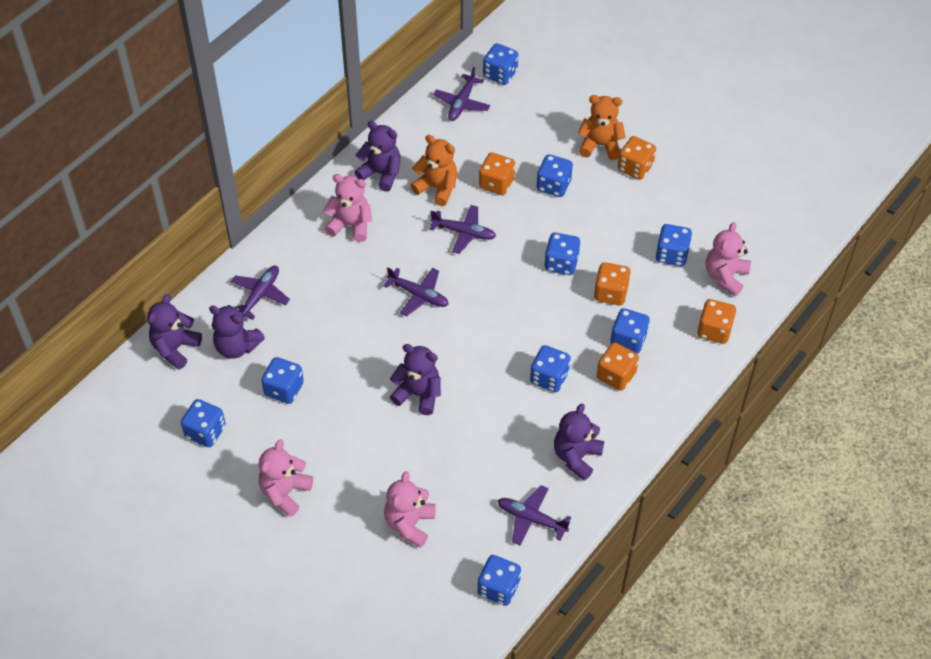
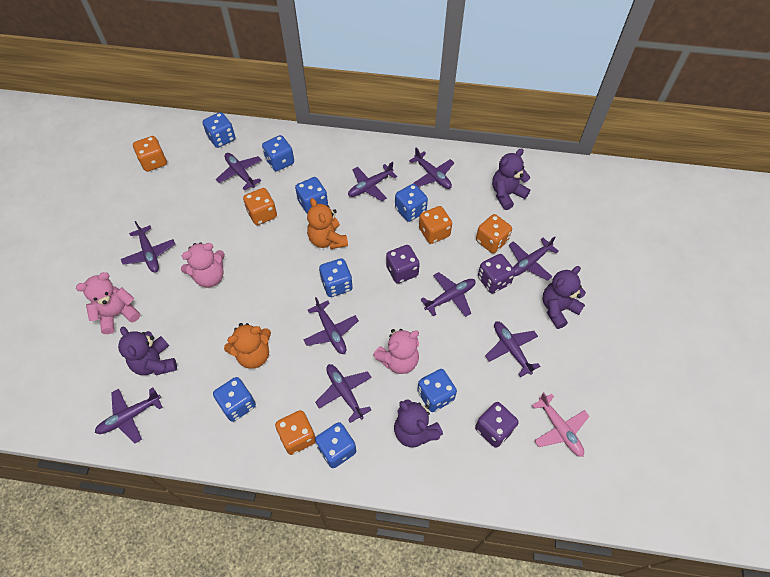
blue dice: 9 -> 8
pink plane: 0 -> 1
pink teddy bear: 4 -> 3
purple dice: 0 -> 3
purple plane: 5 -> 10
purple teddy bear: 5 -> 4

